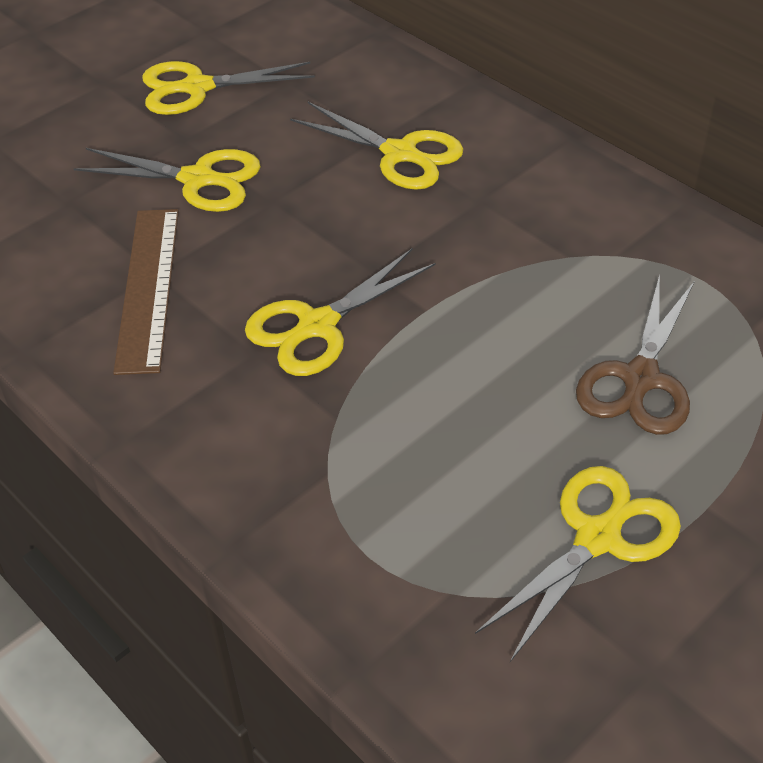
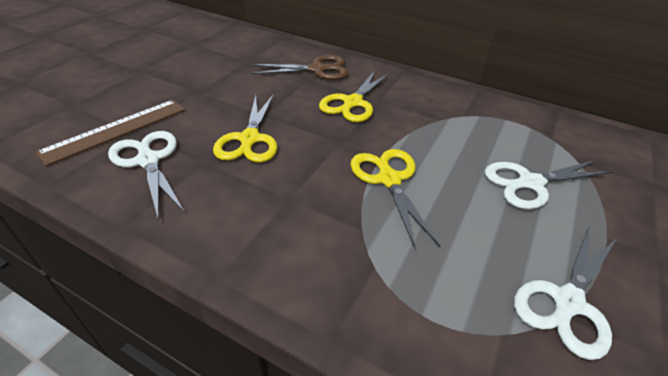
white scissors: 0 -> 3
yellow scissors: 5 -> 3

